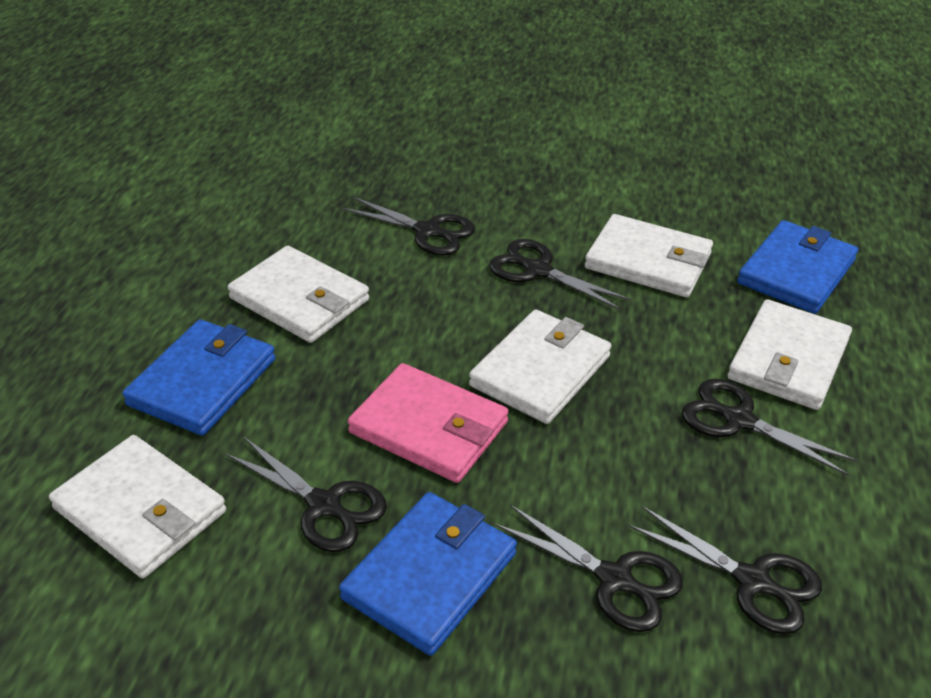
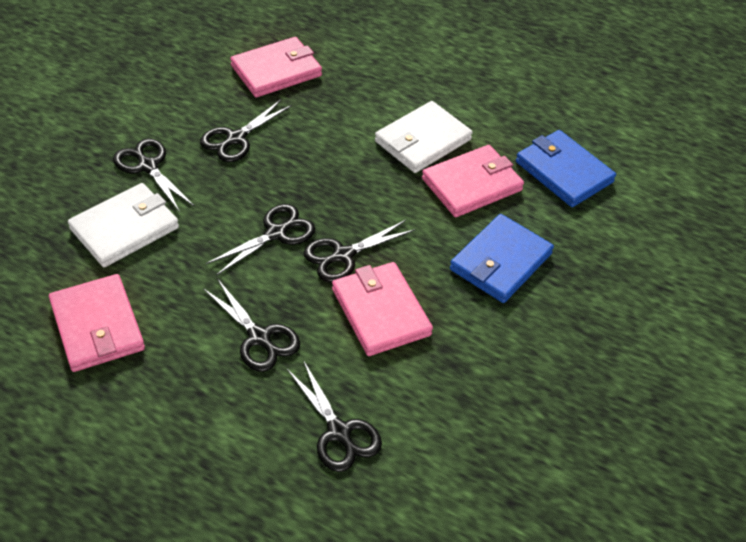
blue wallet: 3 -> 2
pink wallet: 1 -> 4
white wallet: 5 -> 2

